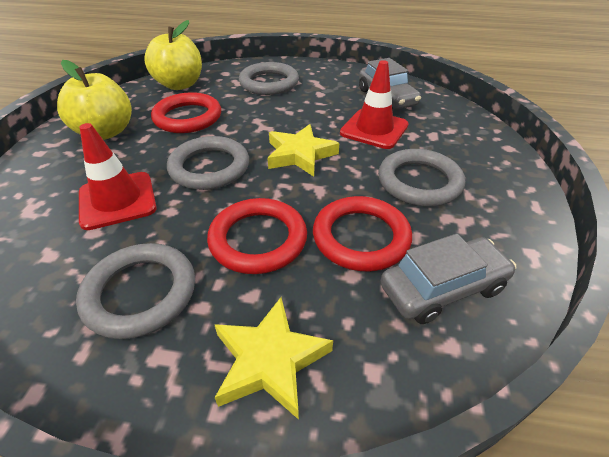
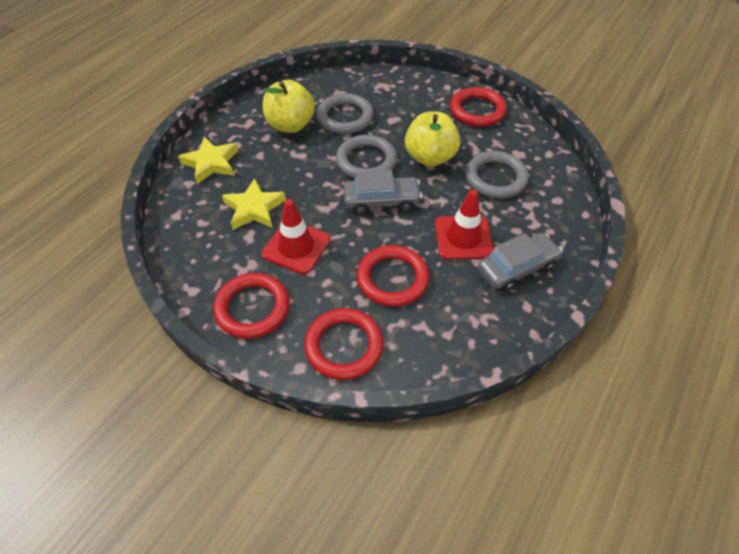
grey ring: 4 -> 3
red ring: 3 -> 4

